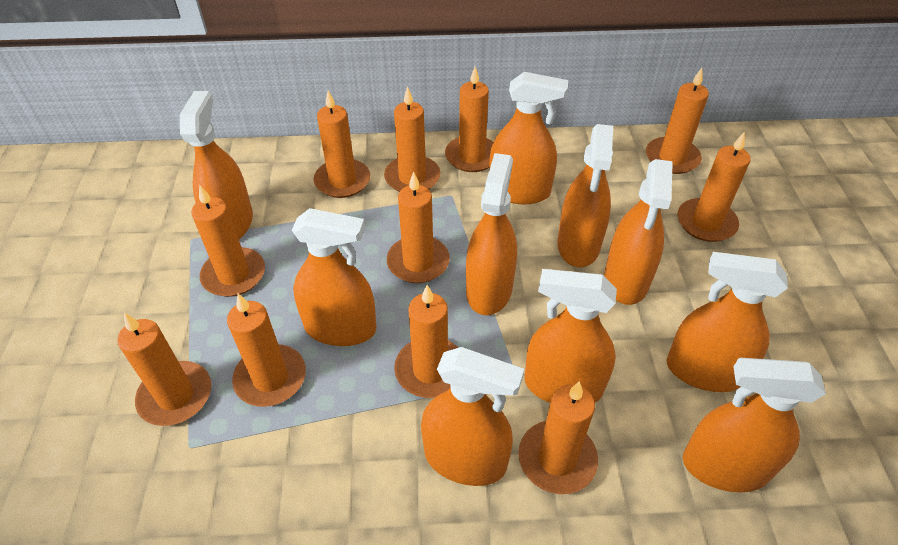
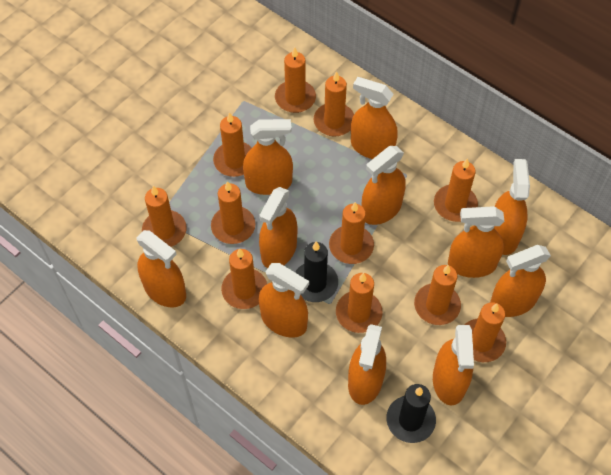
black candle: 0 -> 2
orange spray bottle: 10 -> 11

